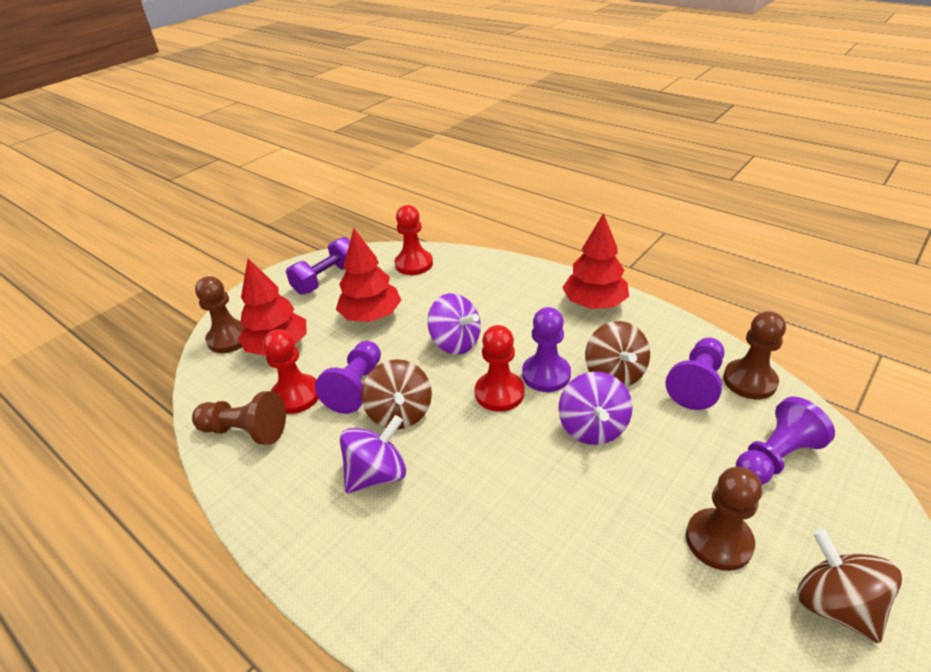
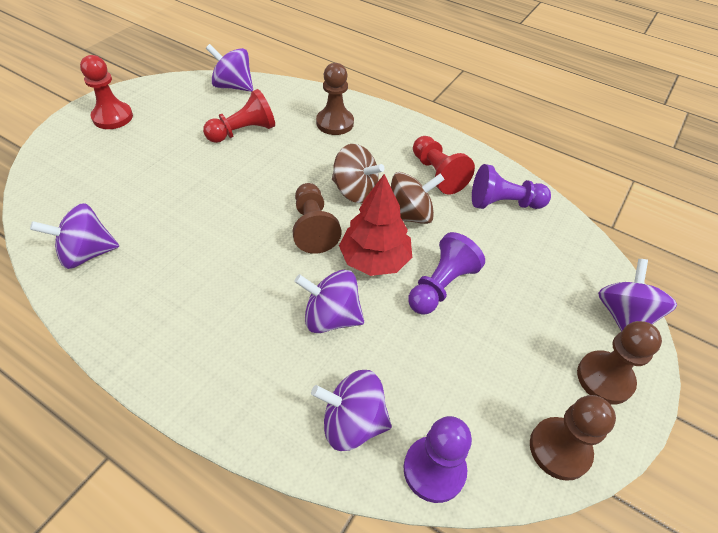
brown spinning top: 3 -> 2
purple dumbbell: 1 -> 0
purple pawn: 4 -> 3
purple spinning top: 3 -> 5
red tree: 3 -> 1

